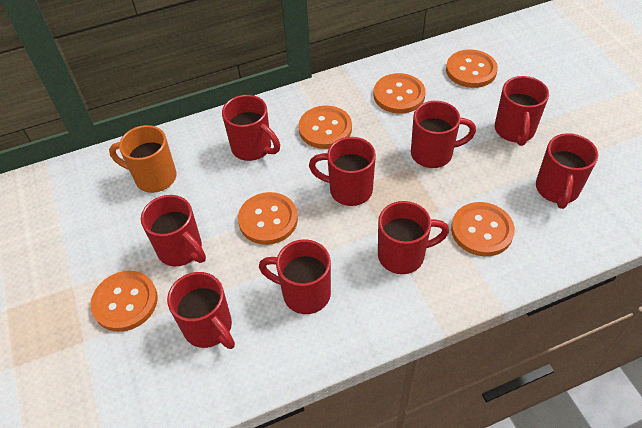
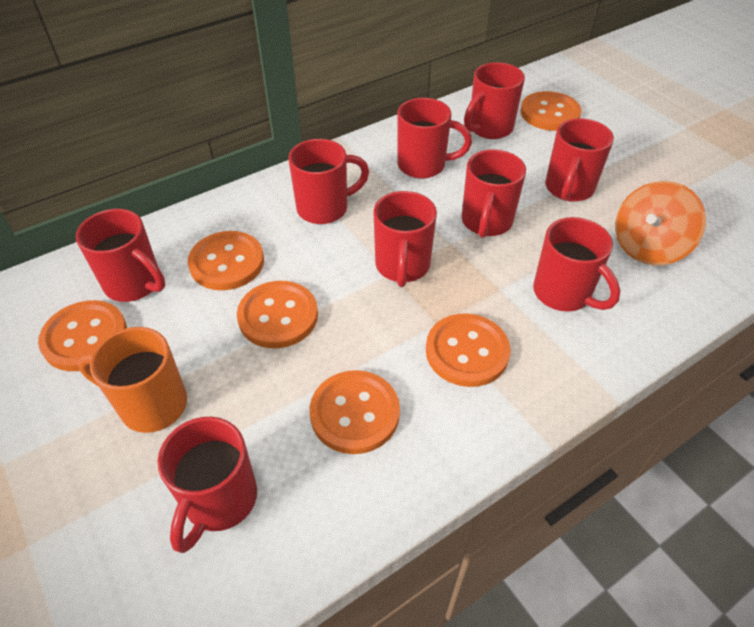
orange spinning top: 0 -> 1

